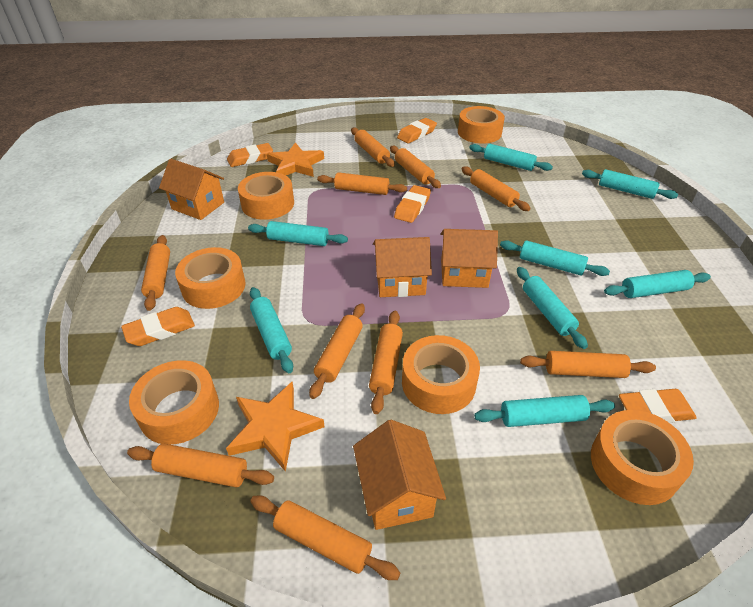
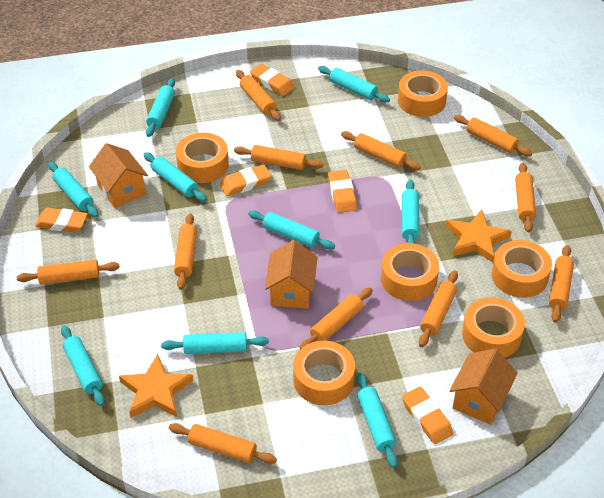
orange house: 4 -> 3
orange rolling pin: 10 -> 11
turquoise rolling pin: 8 -> 9

